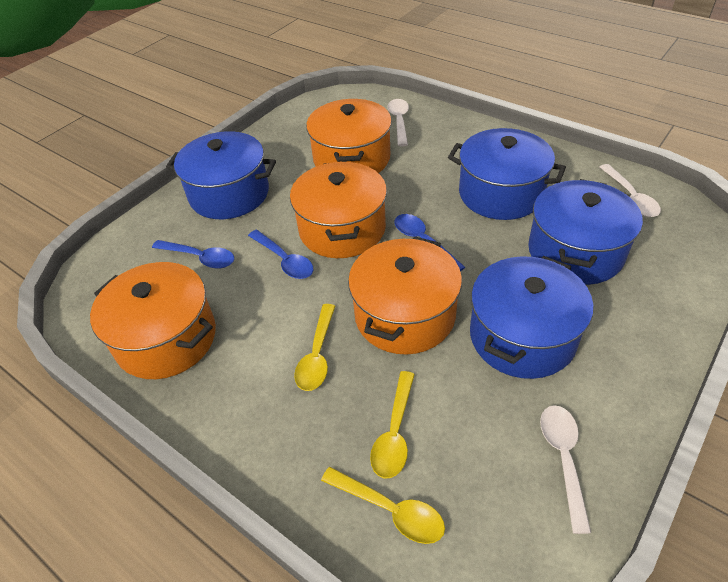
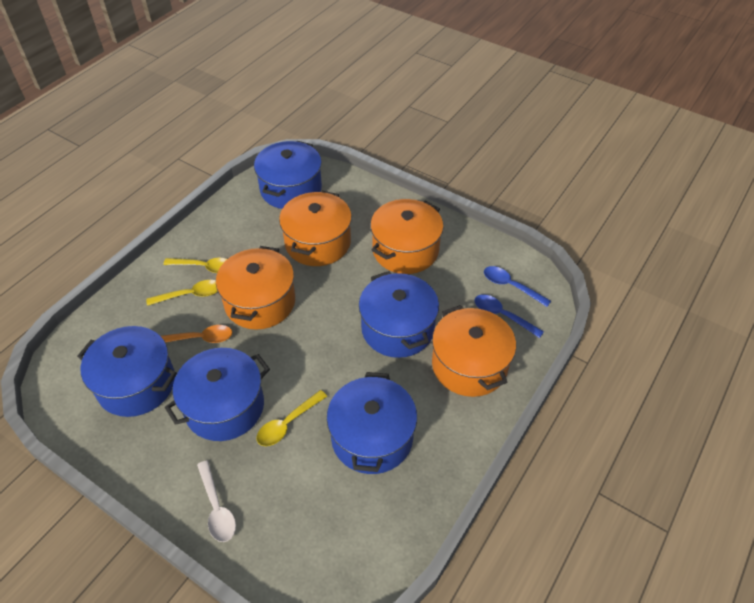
blue pot: 4 -> 5
blue spoon: 3 -> 2
orange spoon: 0 -> 1
white spoon: 3 -> 1

